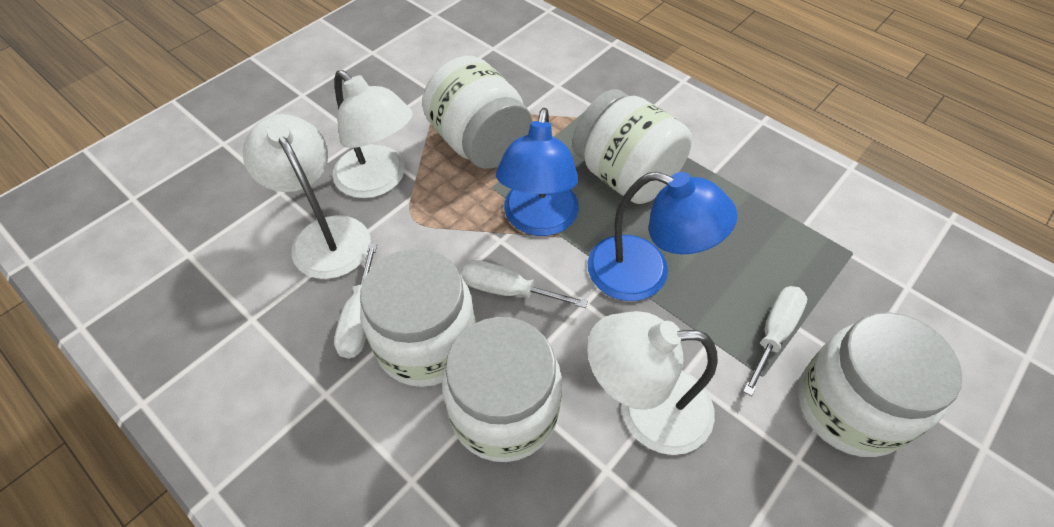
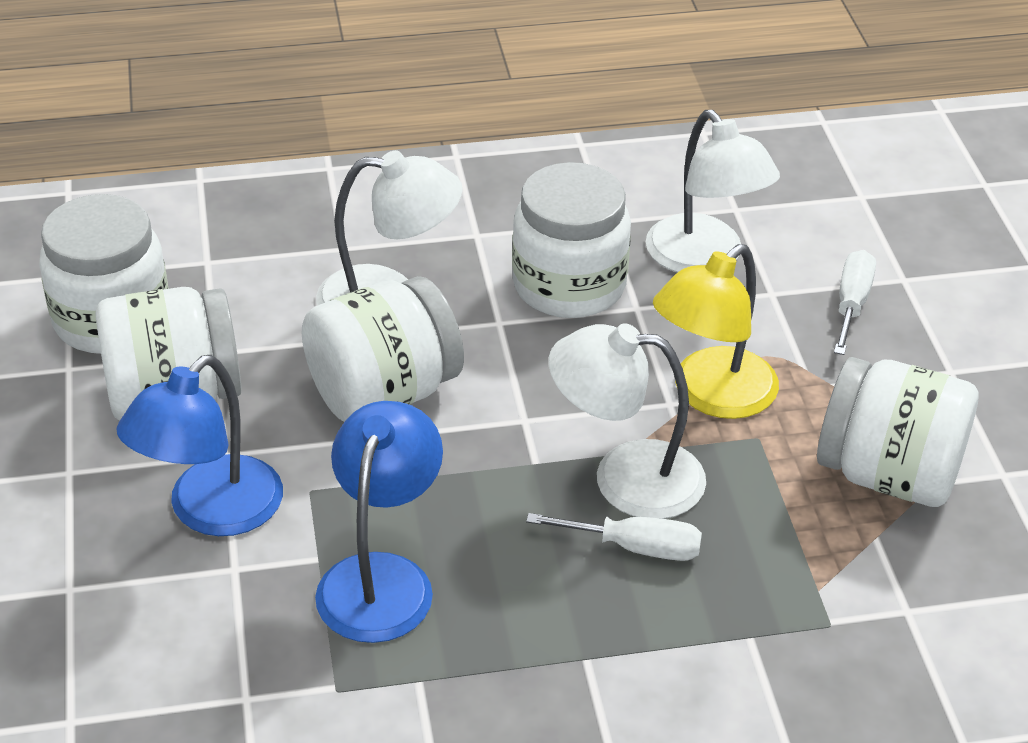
white screwdriver: 3 -> 2
yellow lamp: 0 -> 1

